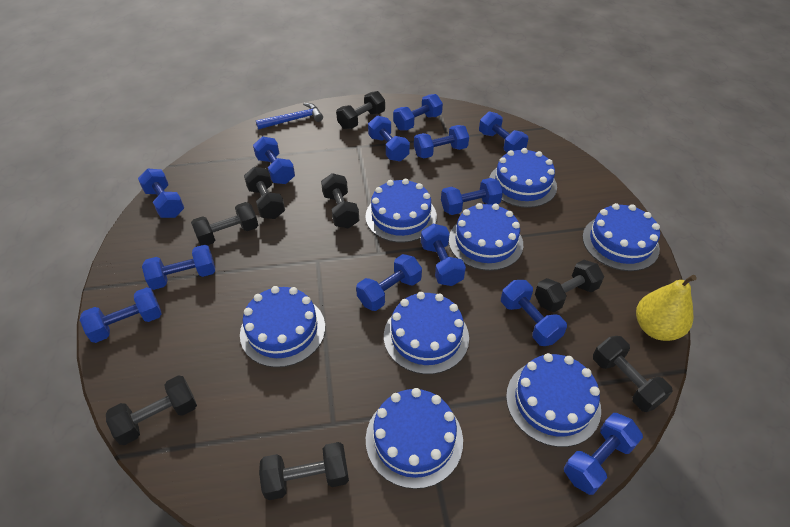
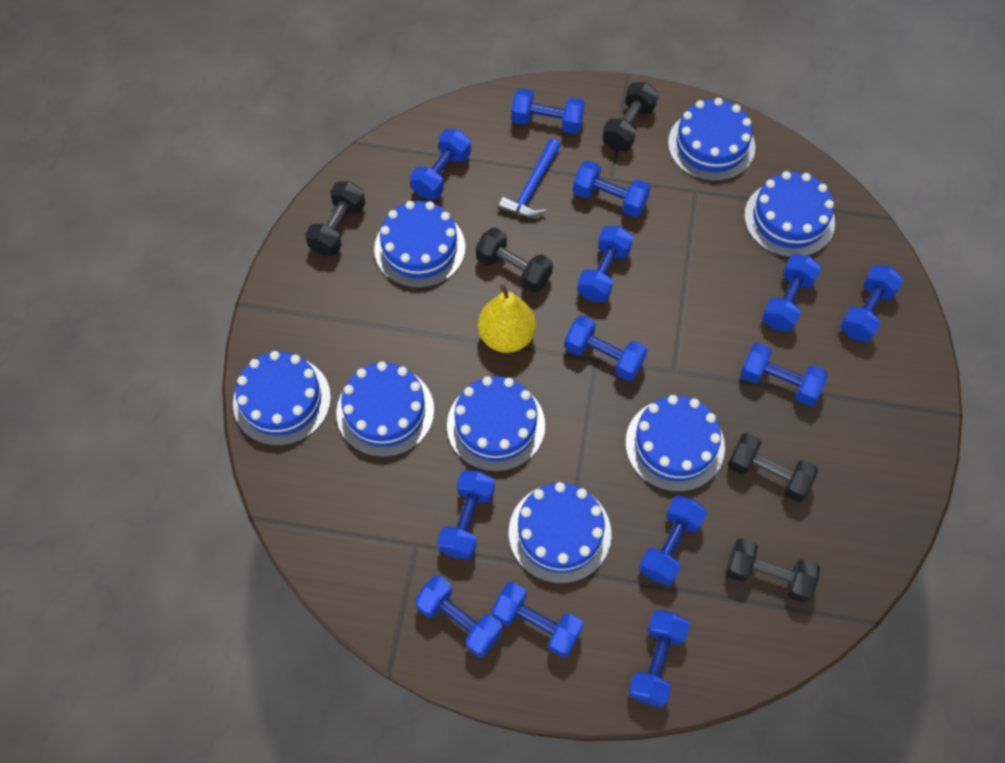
black dumbbell: 8 -> 5

